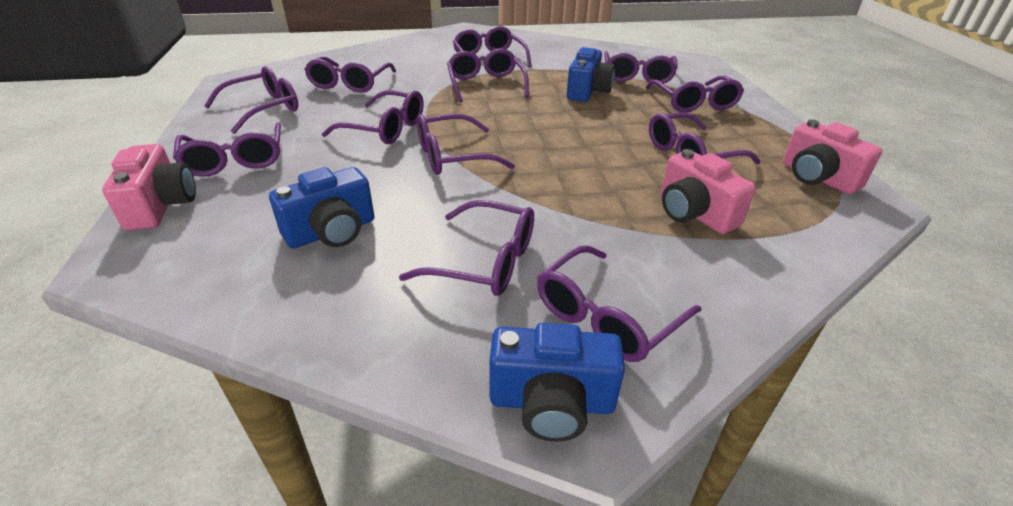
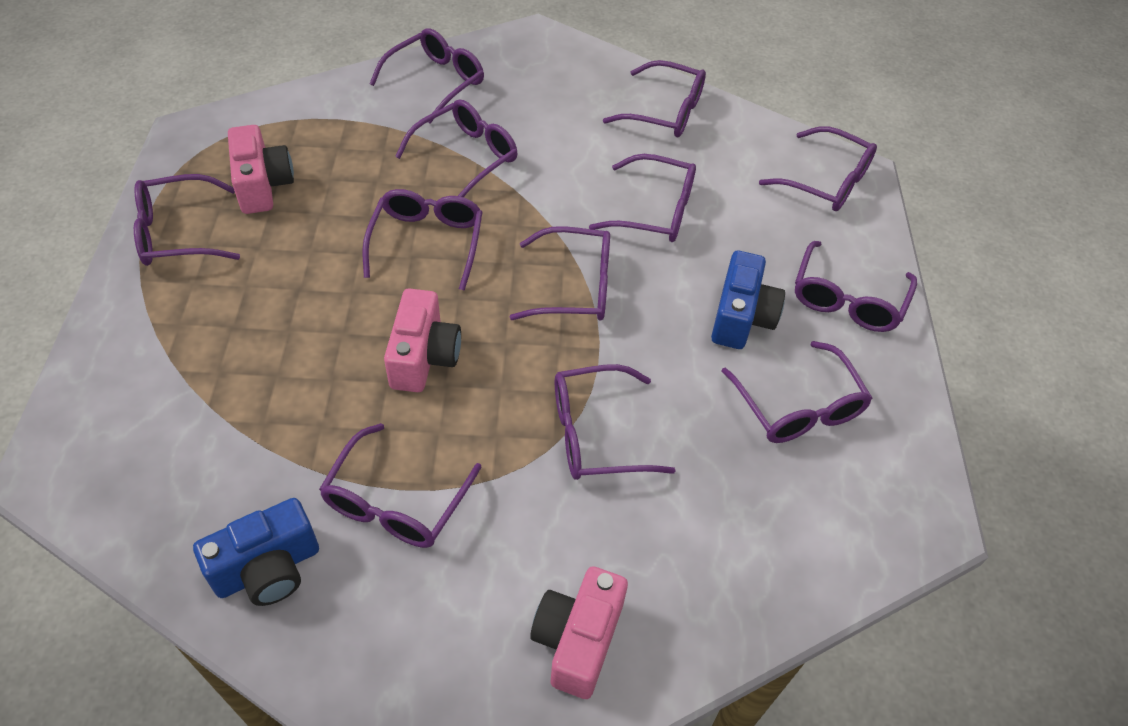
blue camera: 3 -> 2

